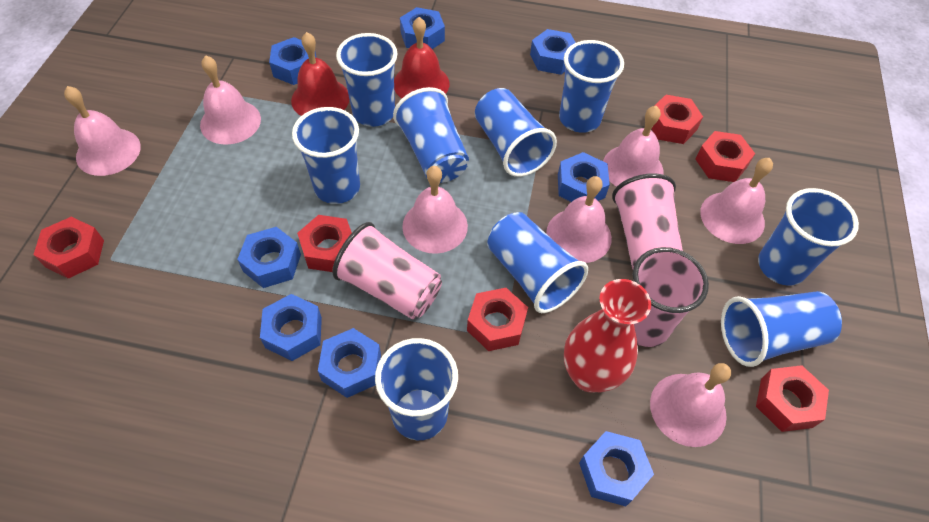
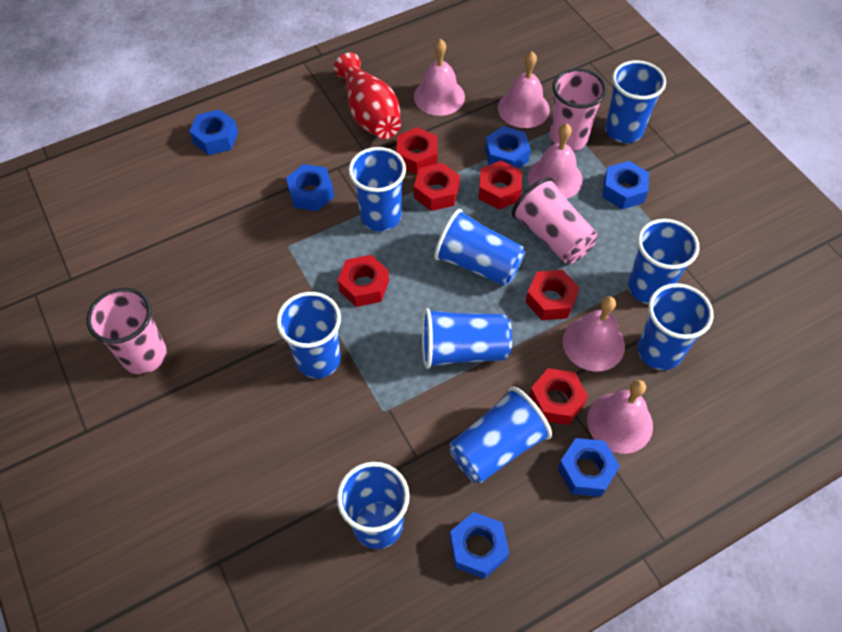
blue nut: 8 -> 6
pink bell: 7 -> 5
red bell: 2 -> 0

